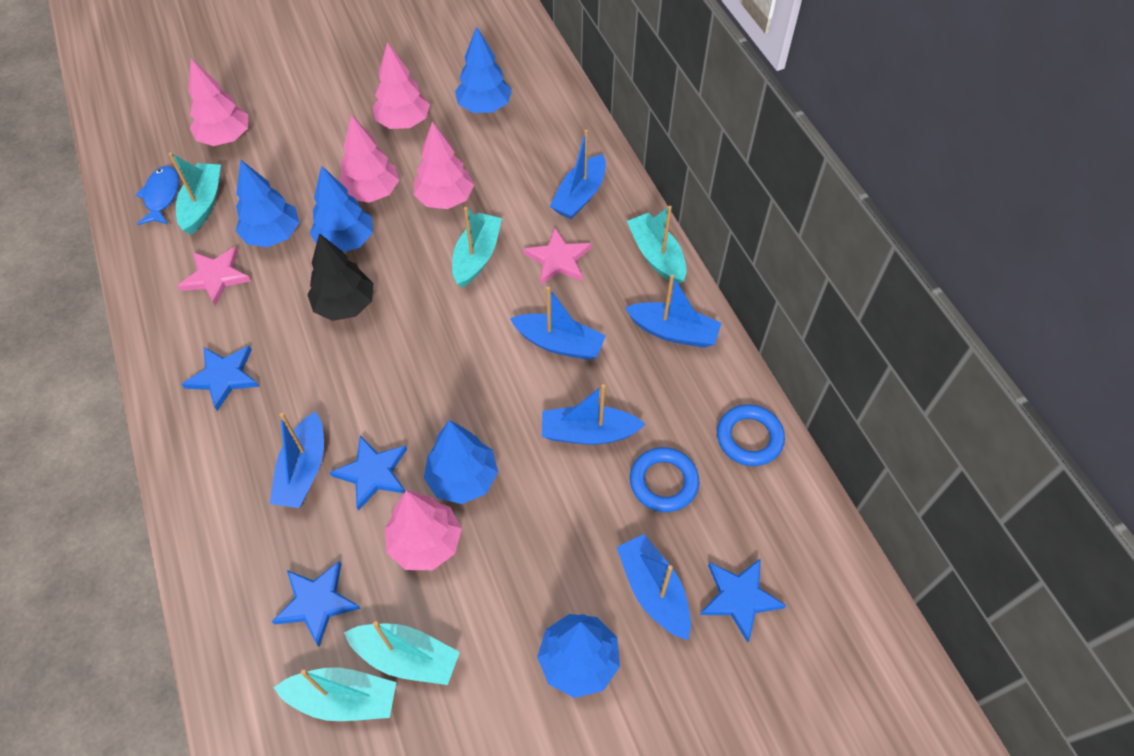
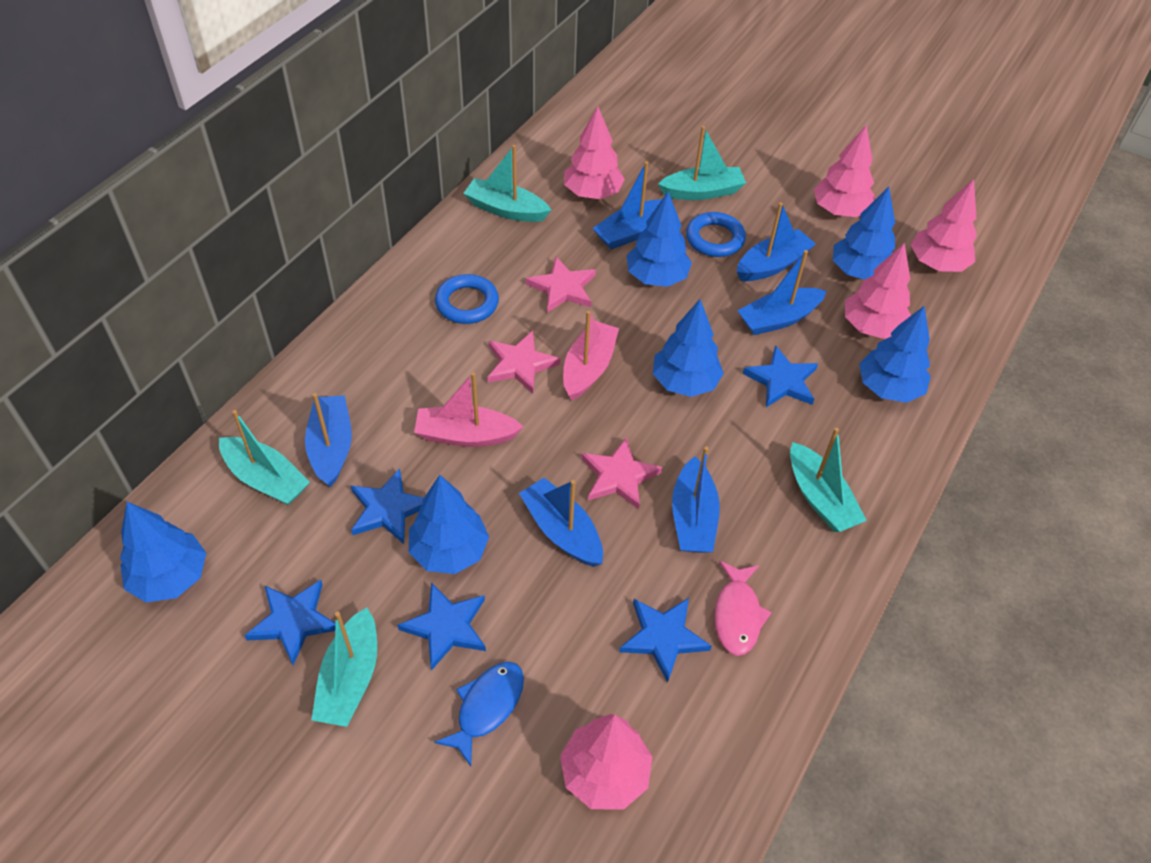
black tree: 1 -> 0
blue star: 4 -> 5
blue tree: 5 -> 6
pink boat: 0 -> 2
pink fish: 0 -> 1
pink star: 2 -> 3

